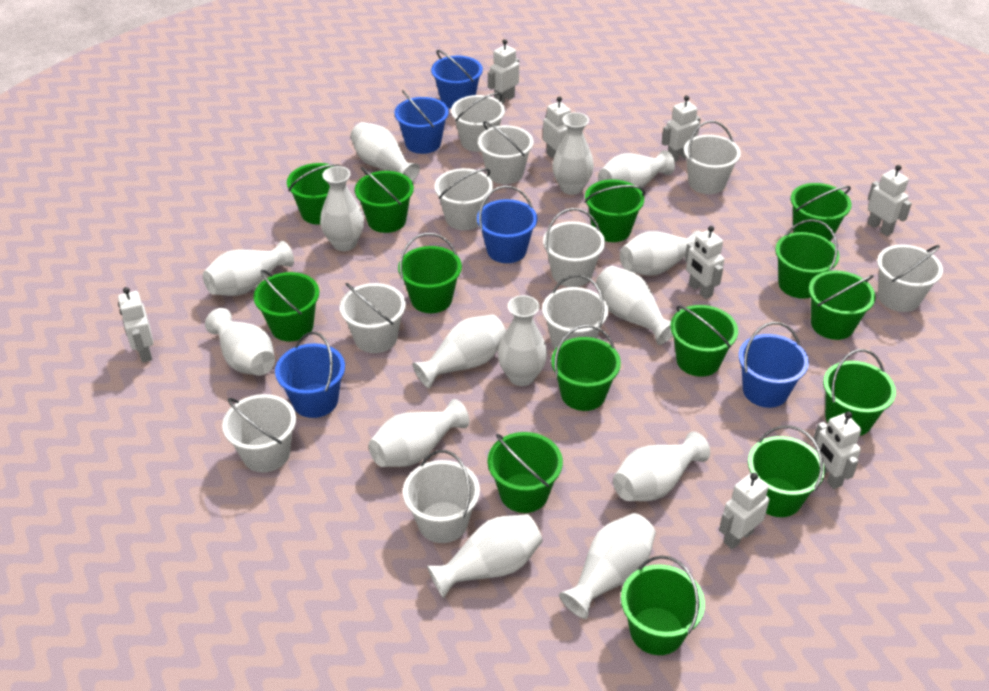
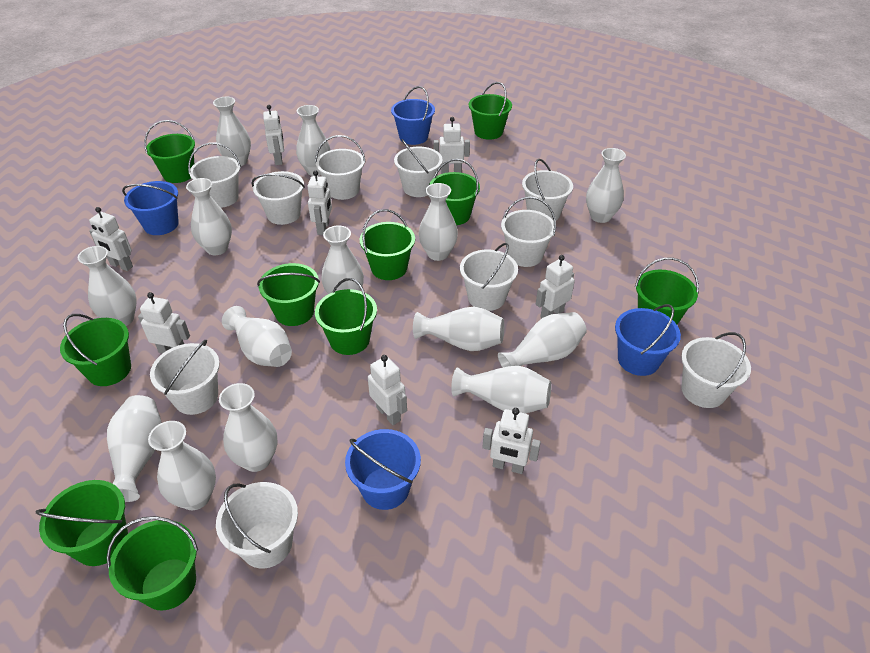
blue bucket: 5 -> 4
green bucket: 14 -> 10

